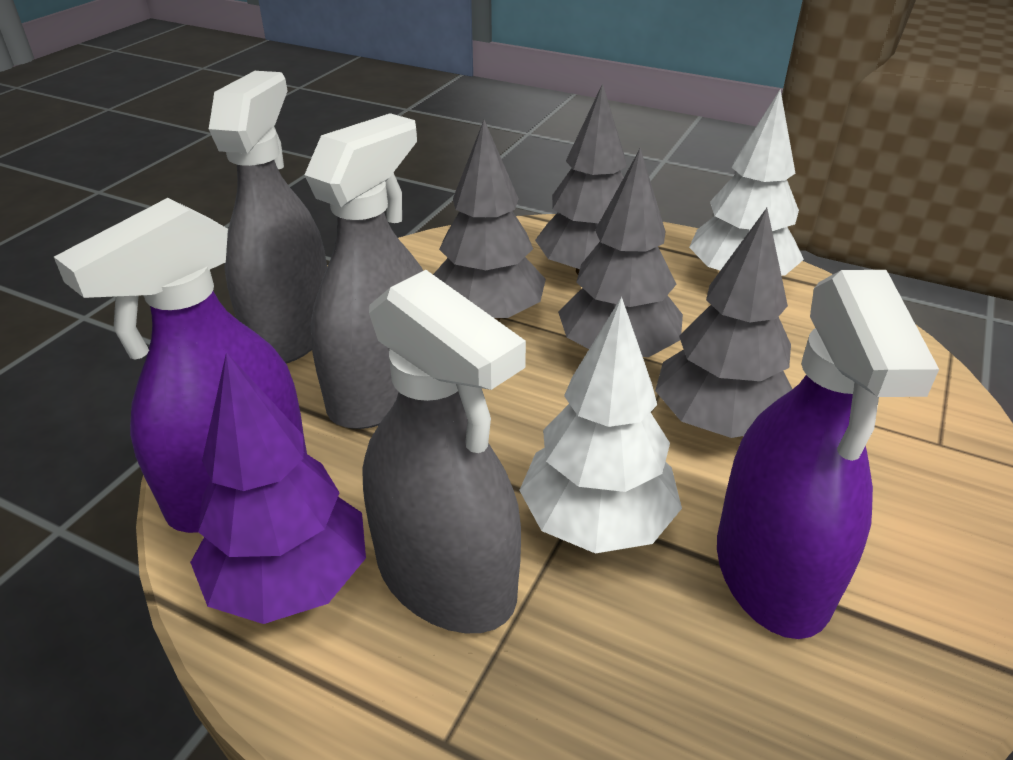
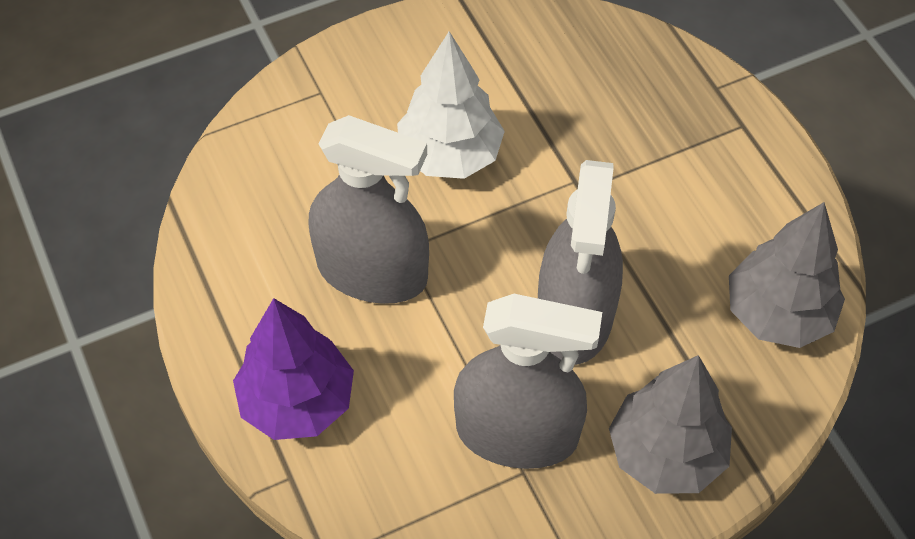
grey tree: 4 -> 2
purple spray bottle: 2 -> 0
white tree: 2 -> 1

